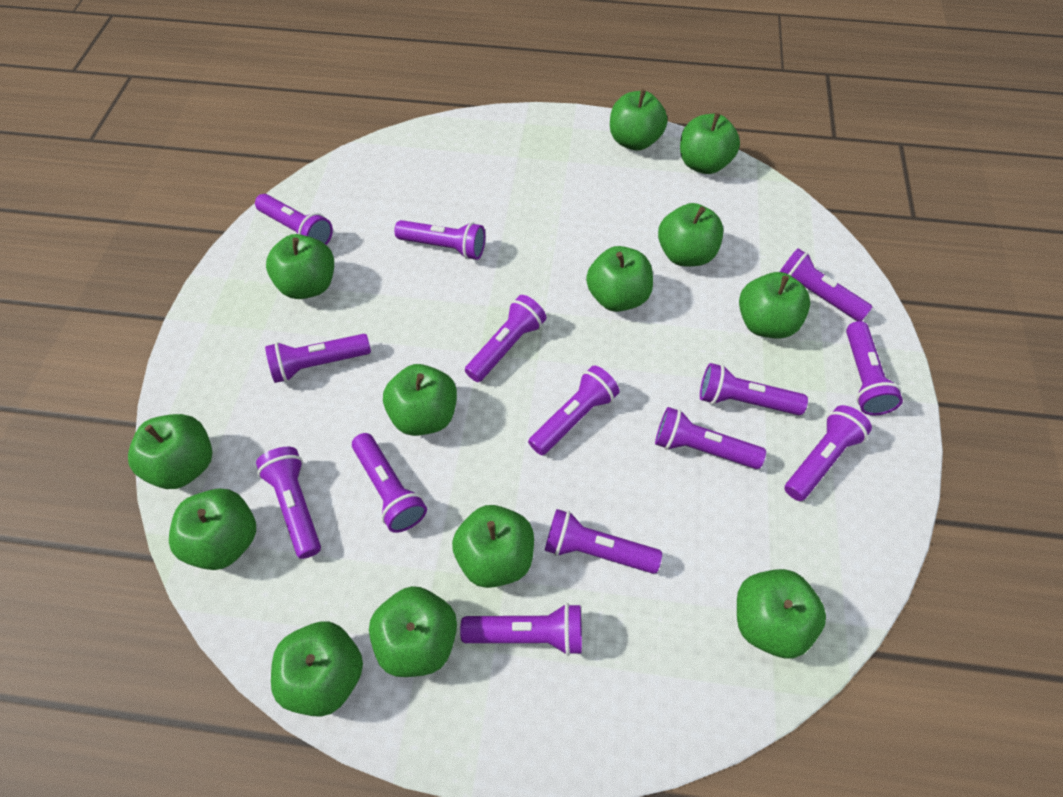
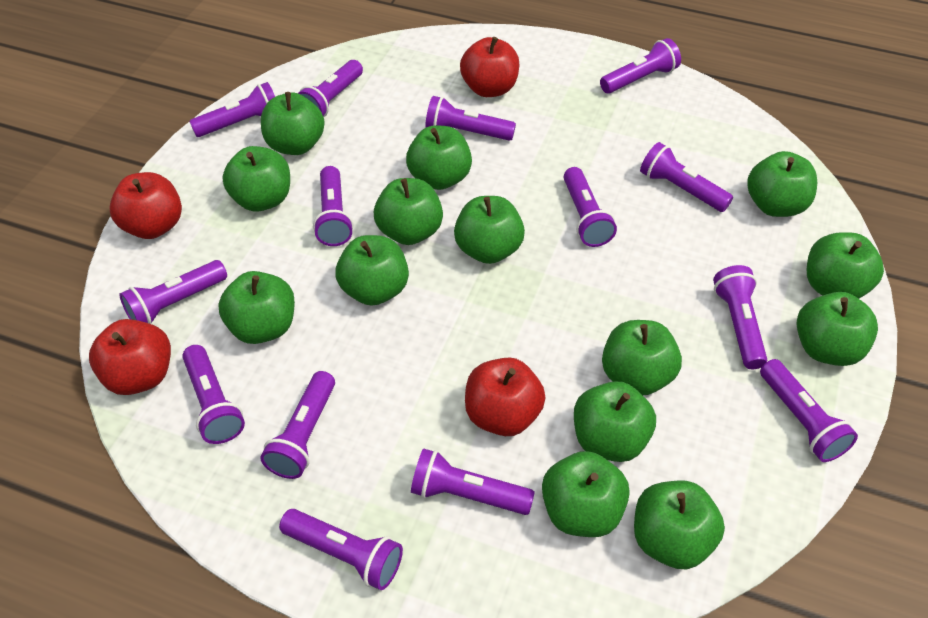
green apple: 13 -> 14
red apple: 0 -> 4

